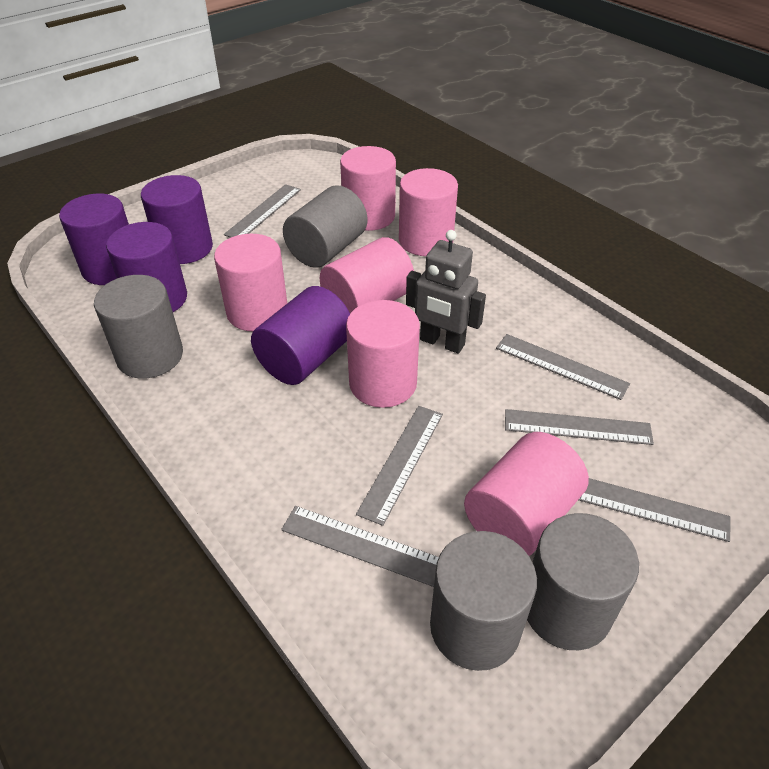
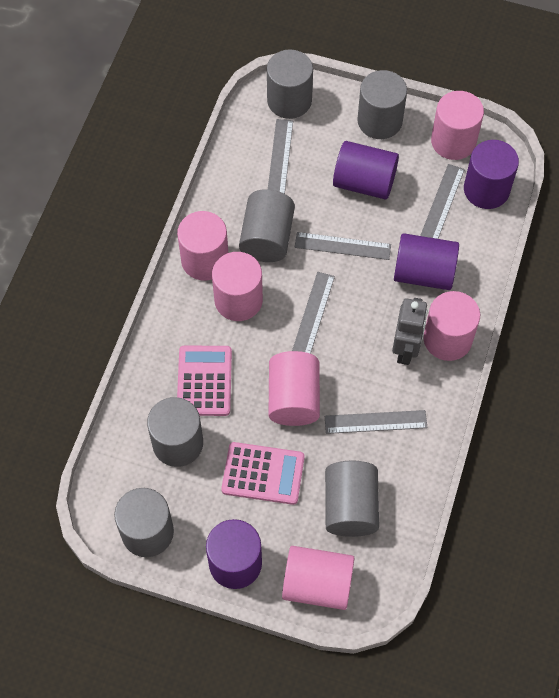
grey cylinder: 4 -> 6
grey ruler: 6 -> 5
pink calculator: 0 -> 2

